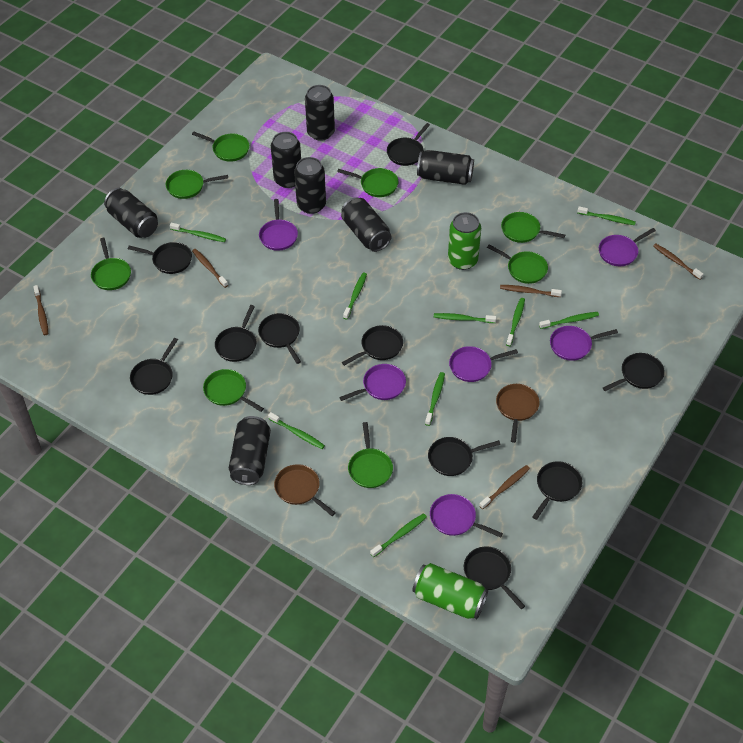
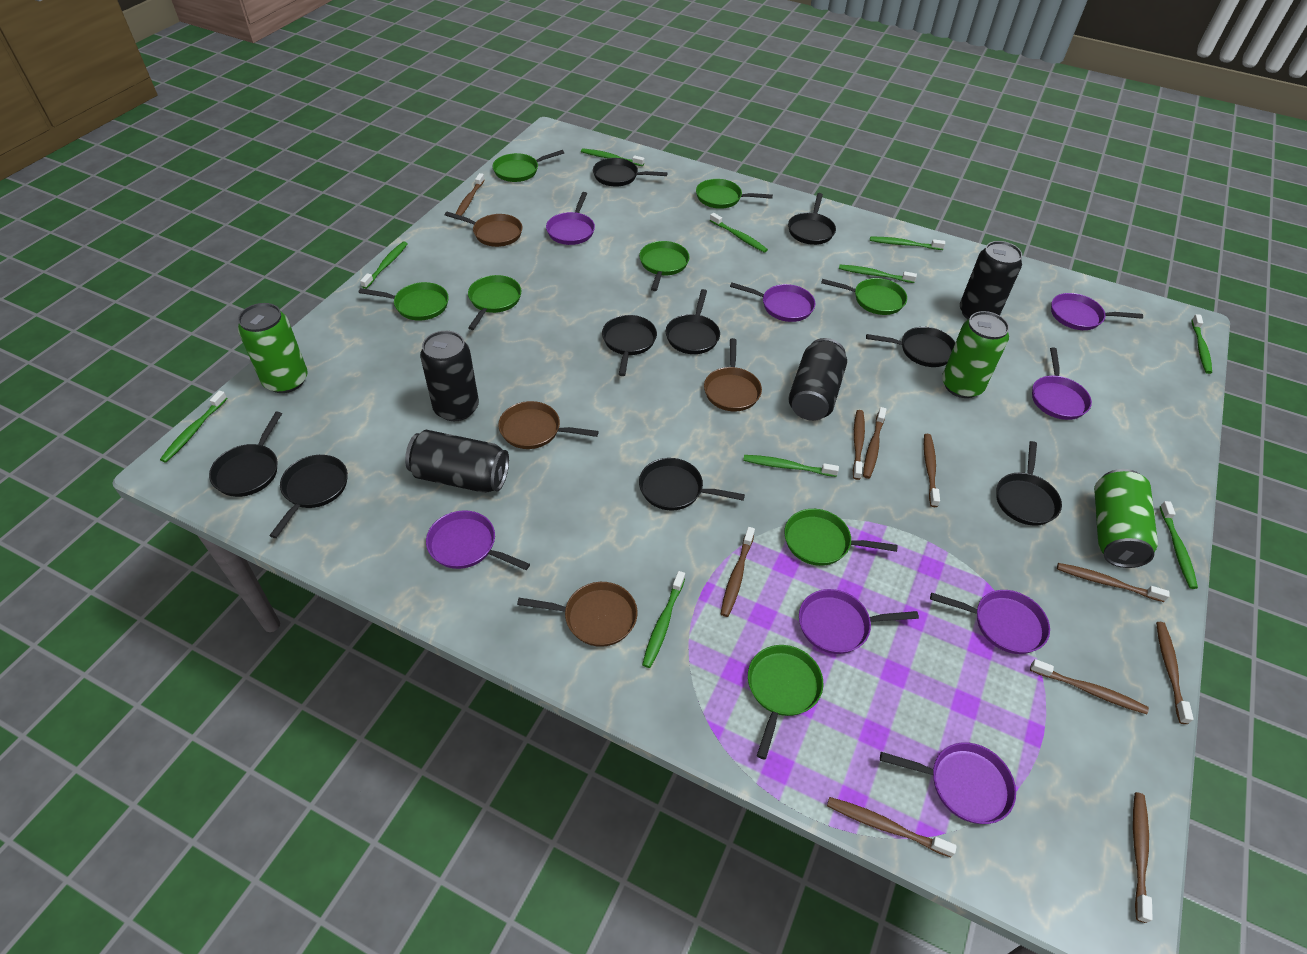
black can: 7 -> 4
black pan: 10 -> 9
brown pan: 2 -> 4
brown toothbrush: 5 -> 10
green can: 2 -> 3
green toothbrush: 9 -> 10
purple pan: 6 -> 8

